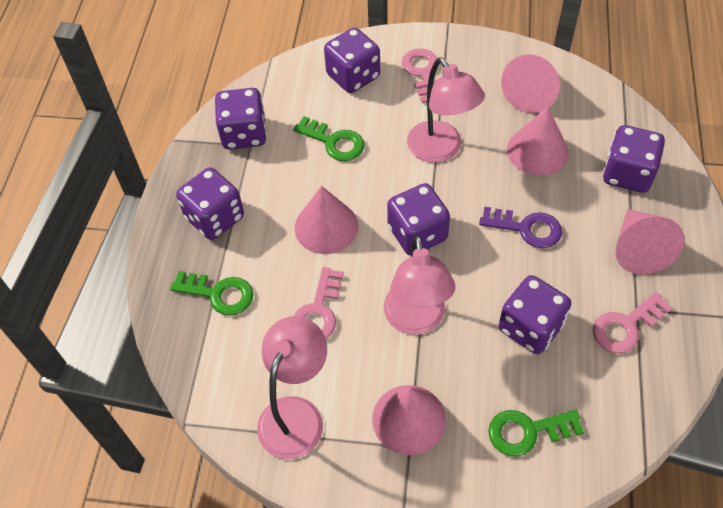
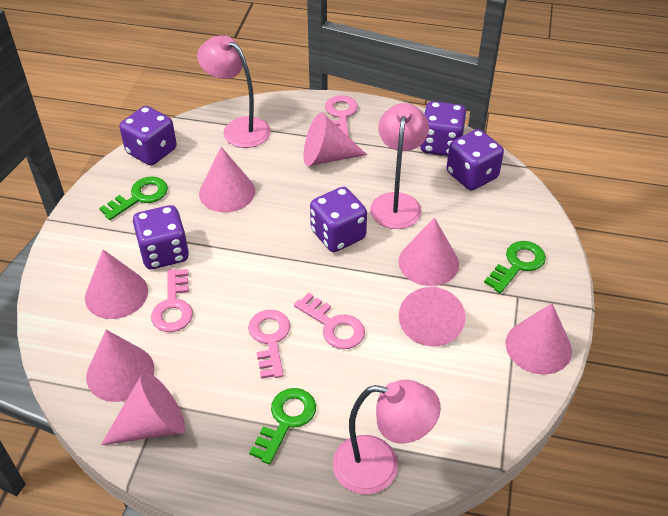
pink cone: 5 -> 8
pink key: 3 -> 4
purple dice: 6 -> 5
purple key: 1 -> 0

